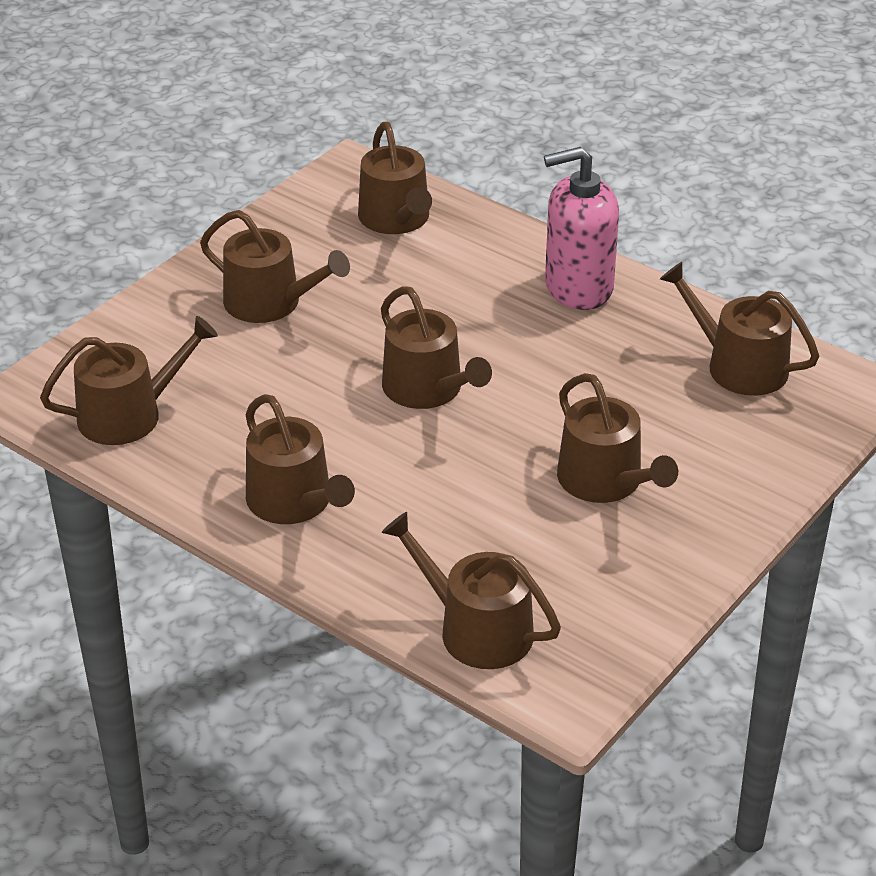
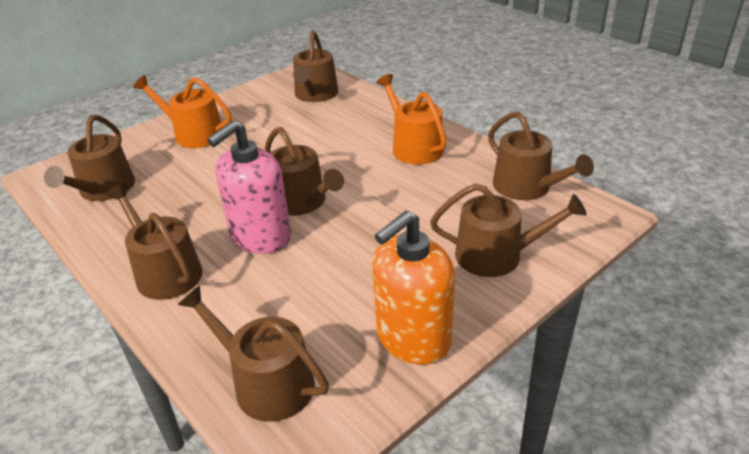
brown watering can: 8 -> 7
orange soap dispenser: 0 -> 1
orange watering can: 0 -> 2

